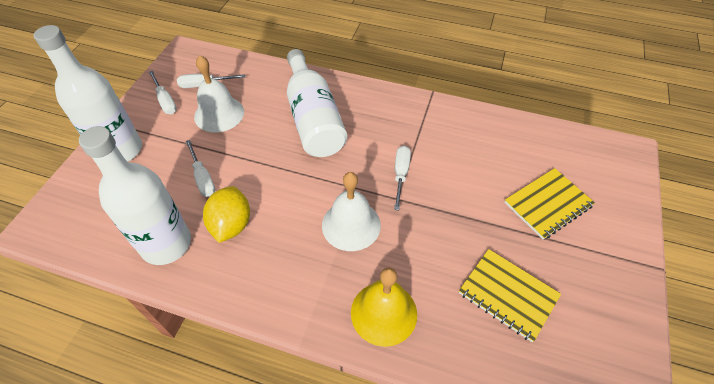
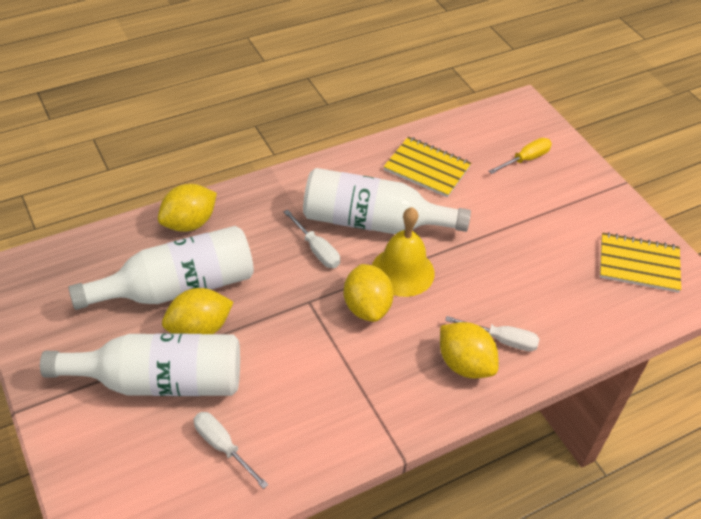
white bell: 2 -> 0
white screwdriver: 4 -> 3
yellow lemon: 1 -> 4
yellow screwdriver: 0 -> 1

